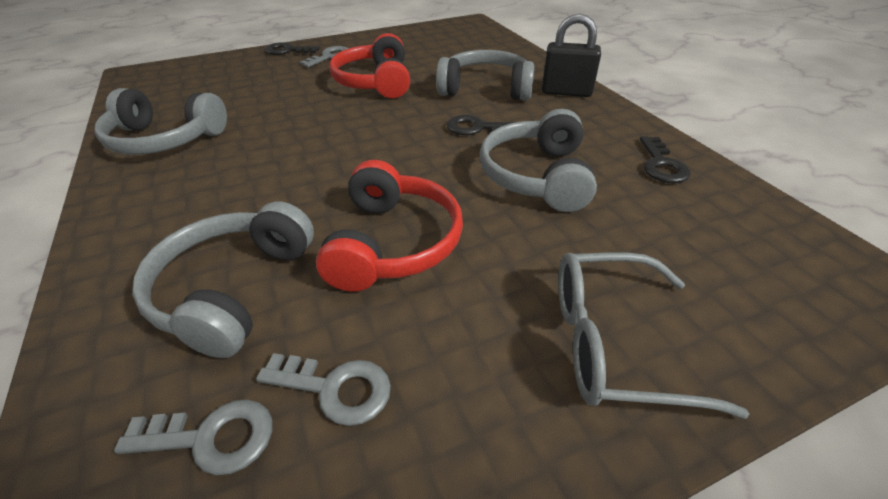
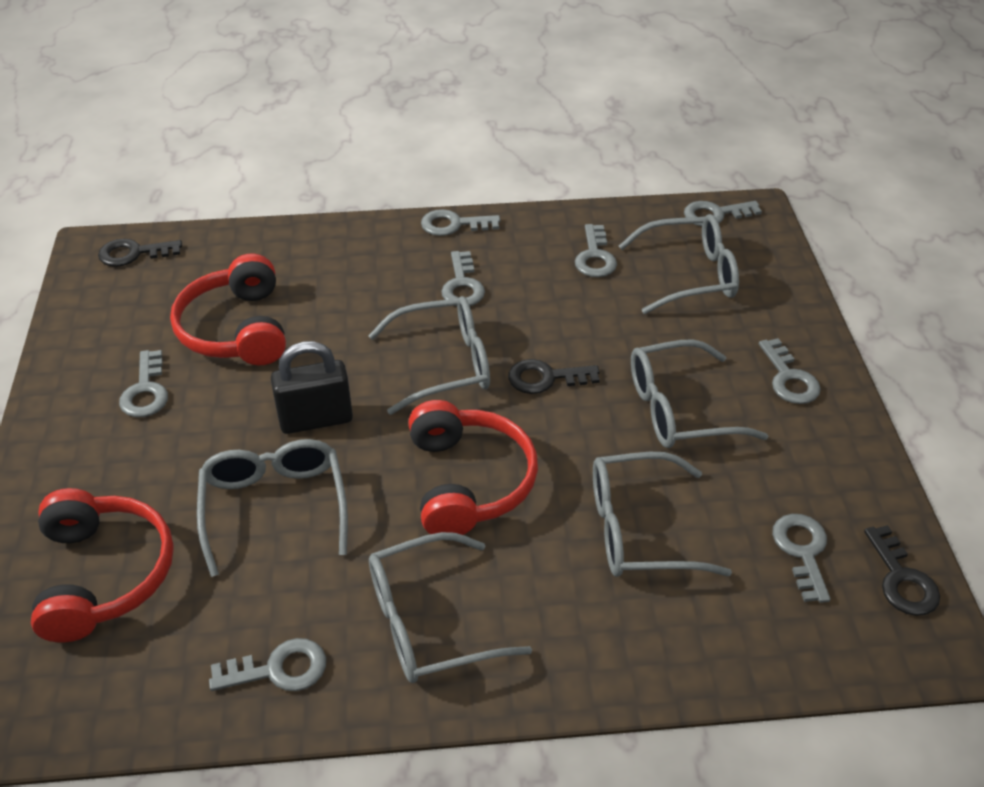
grey glasses: 1 -> 6
grey headphones: 4 -> 0
grey key: 3 -> 8
red headphones: 2 -> 3

